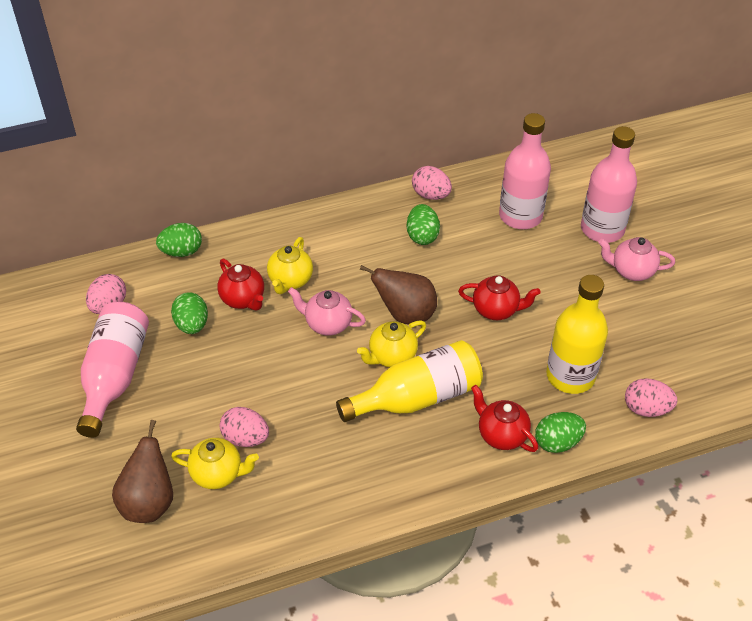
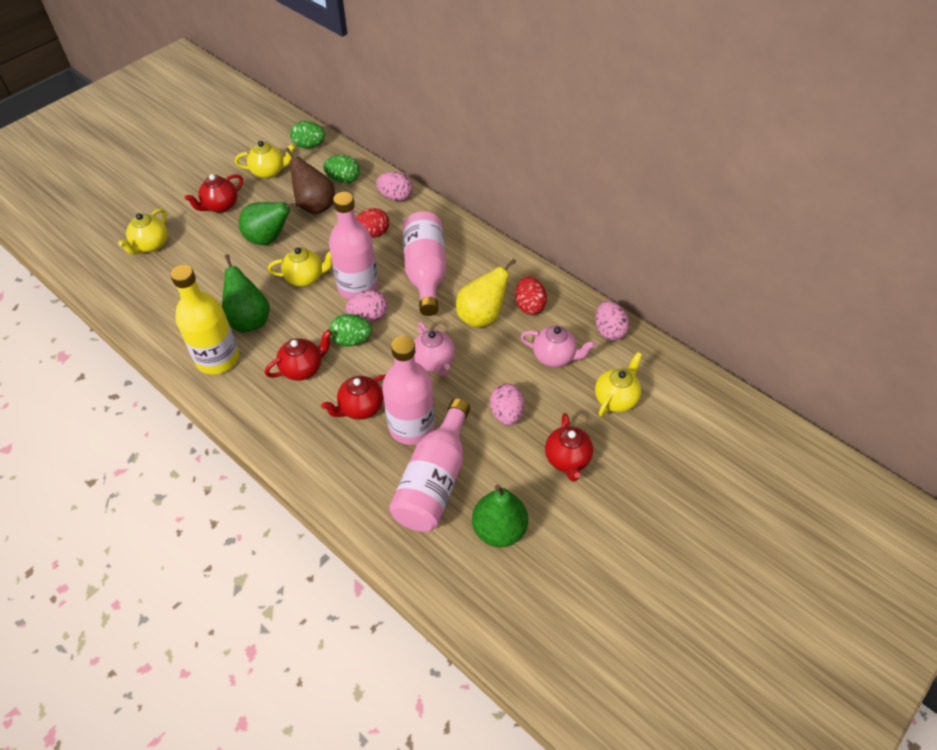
brown pear: 2 -> 1
green egg: 4 -> 3
green pear: 0 -> 3
pink bottle: 3 -> 4
red egg: 0 -> 2
red teapot: 3 -> 4
yellow bottle: 2 -> 1
yellow pear: 0 -> 1
yellow teapot: 3 -> 4

